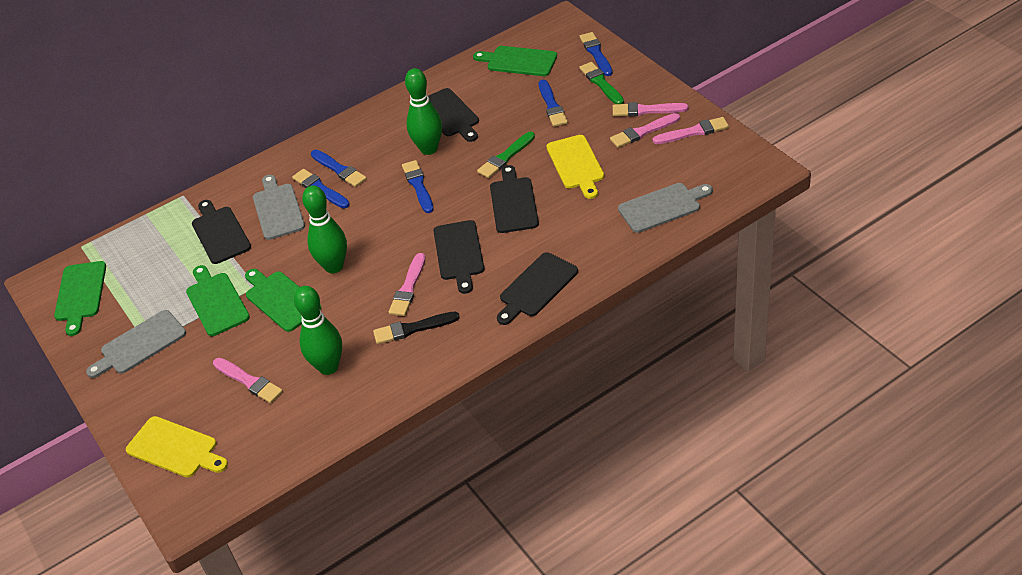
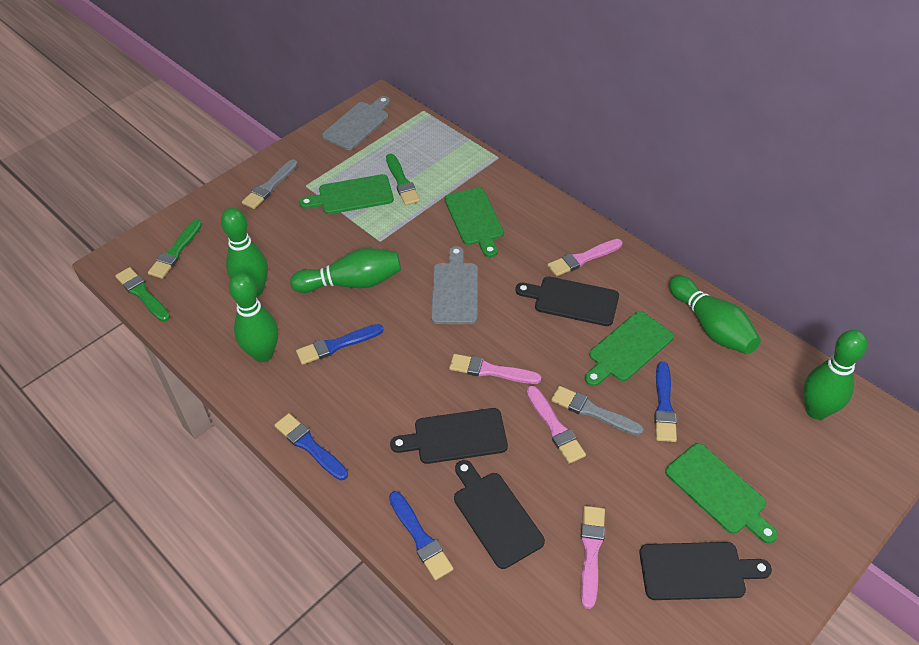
black brush: 1 -> 0
black cutting board: 5 -> 4
blue brush: 5 -> 4
green bowling pin: 3 -> 5
green brush: 2 -> 3
grey brush: 0 -> 2
grey cutting board: 3 -> 2
pink brush: 5 -> 4
yellow cutting board: 2 -> 0

